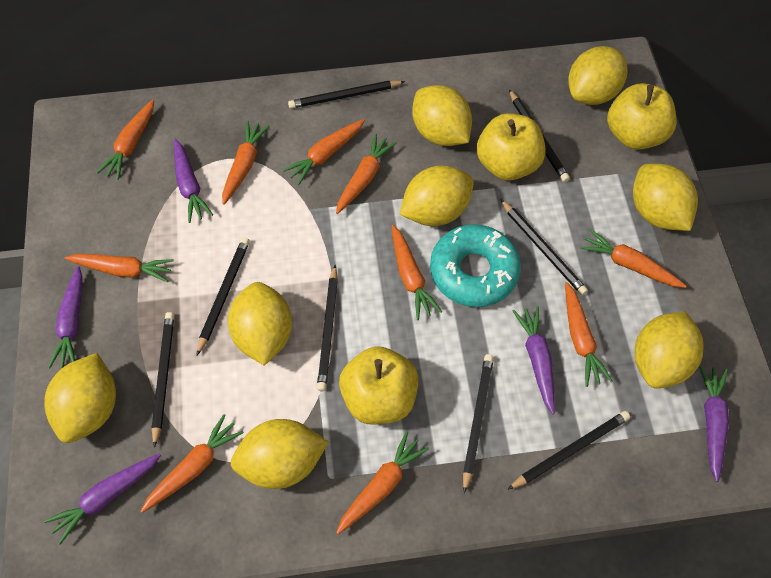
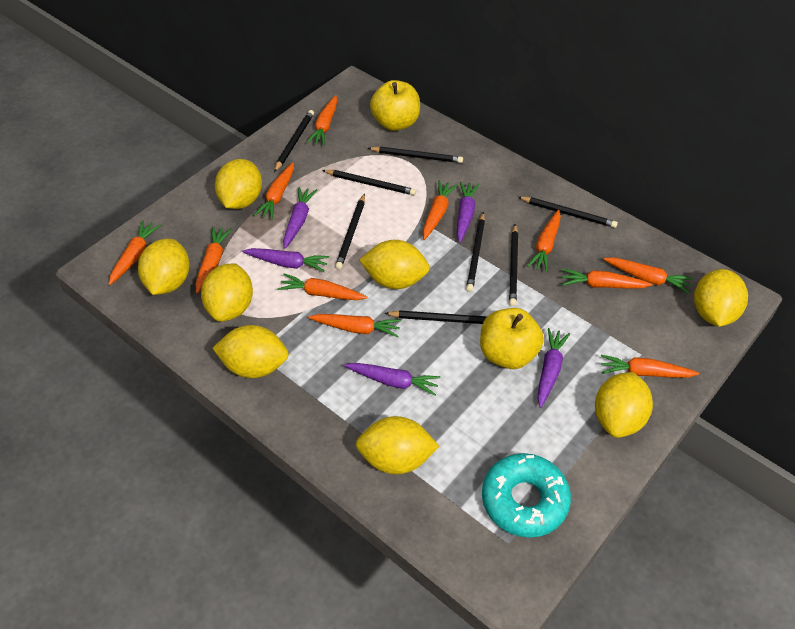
orange carrot: 10 -> 11
yellow apple: 3 -> 2

